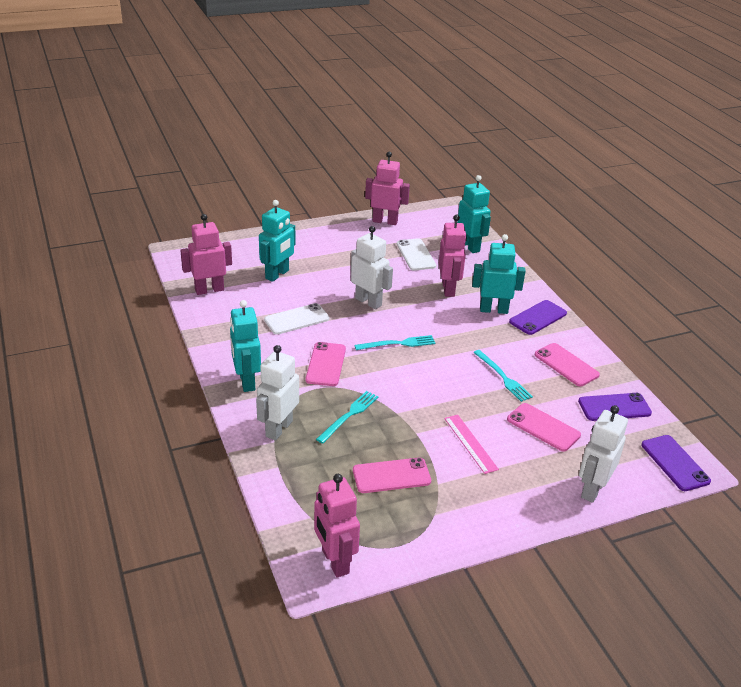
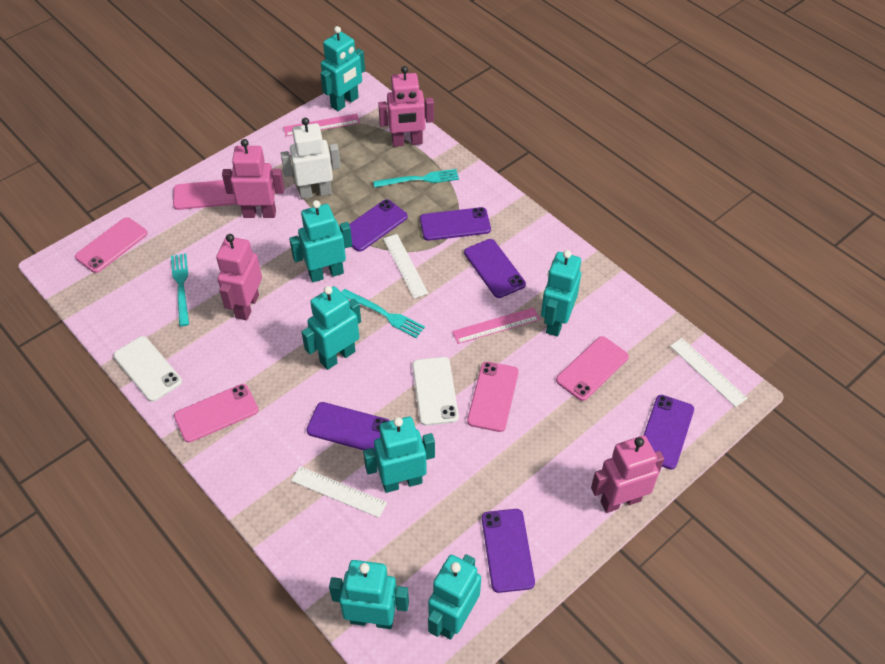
pink phone: 4 -> 5
pink ruler: 1 -> 2
purple phone: 3 -> 6
turquoise robot: 4 -> 7
white robot: 3 -> 1
white ruler: 0 -> 3

